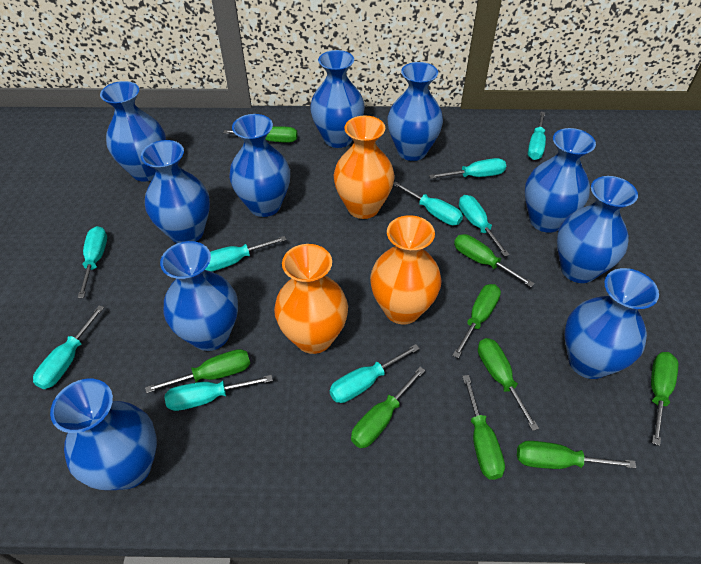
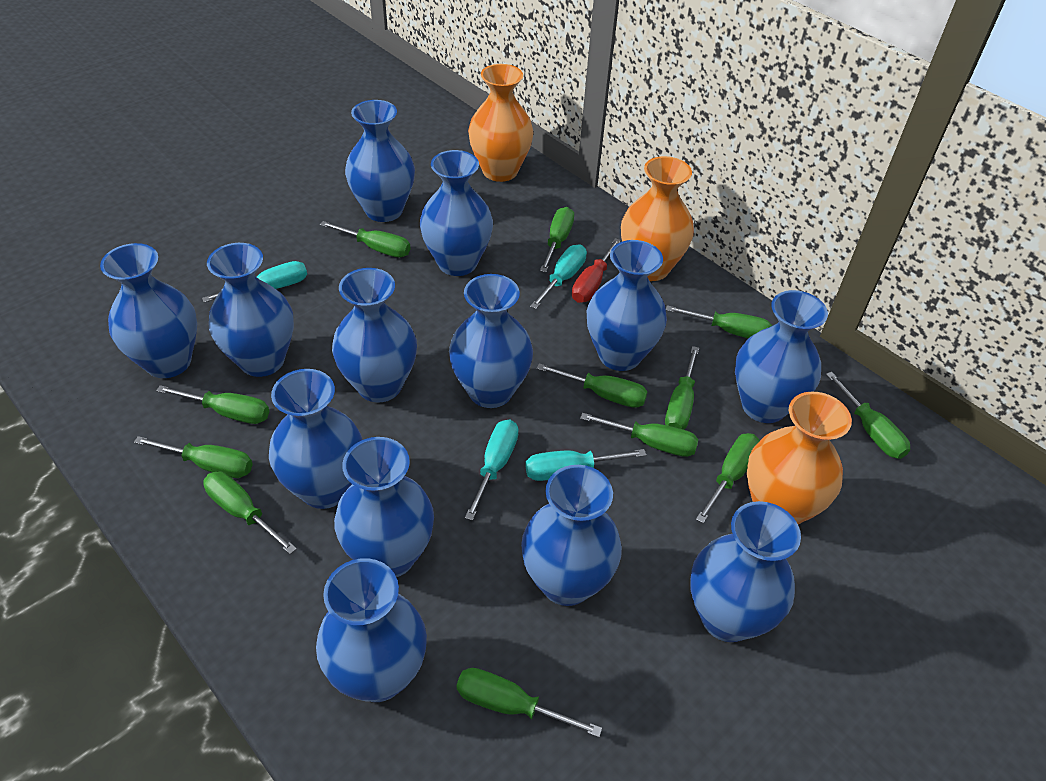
blue vase: 10 -> 13
green screwdriver: 9 -> 12
red screwdriver: 0 -> 1
turquoise screwdriver: 9 -> 4

